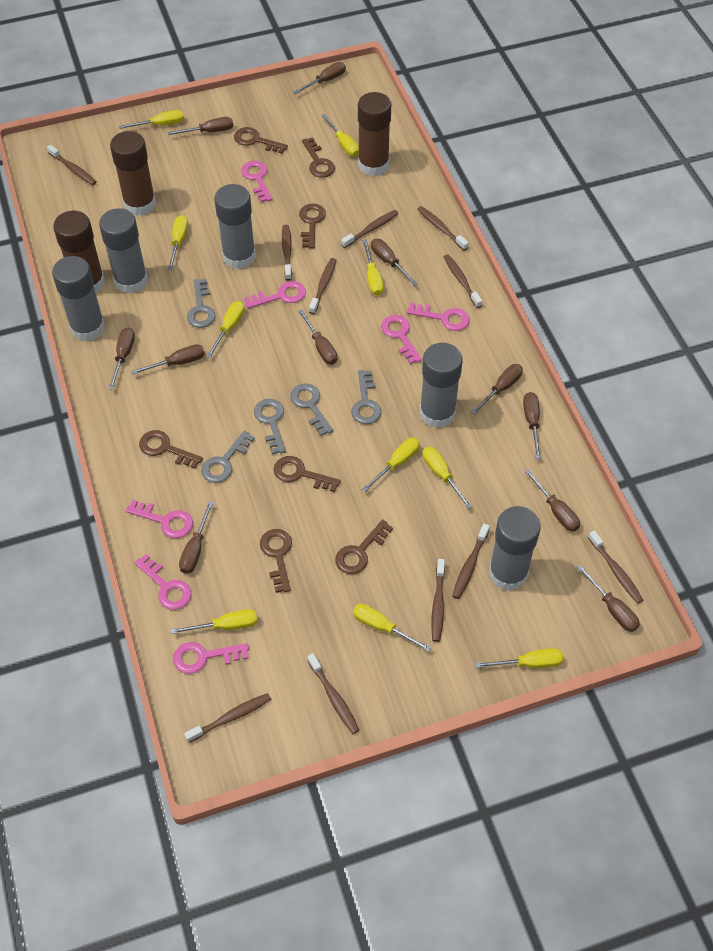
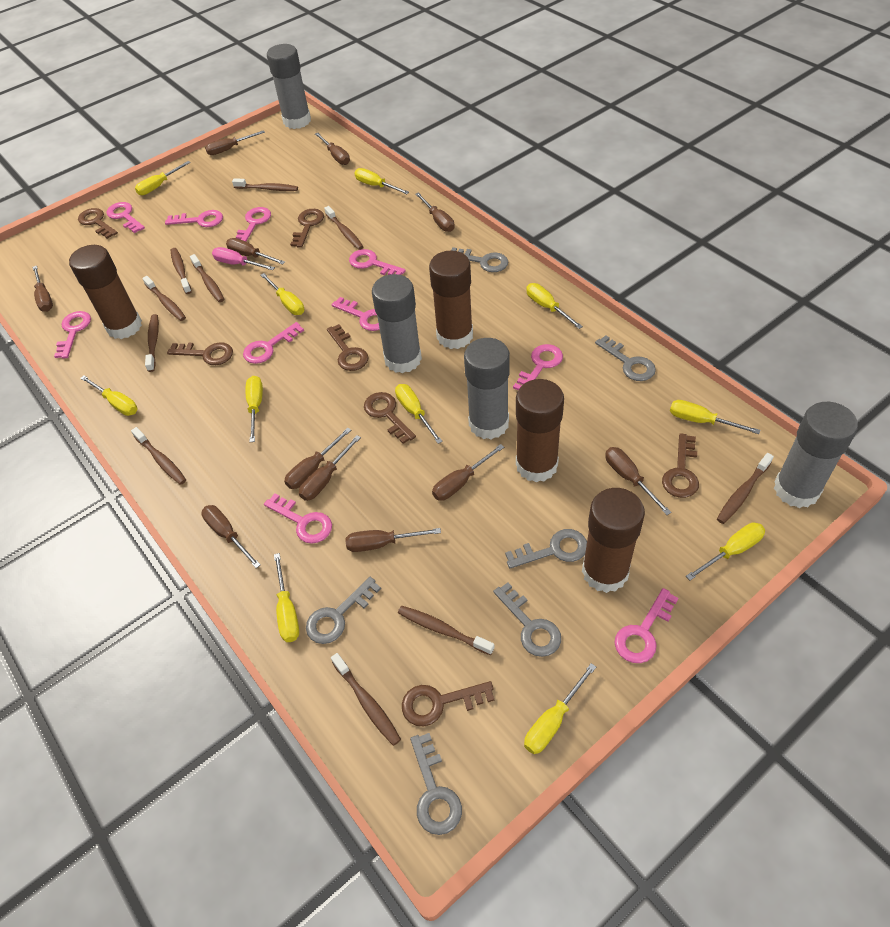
brown glue stick: 3 -> 4
brown toothbrush: 11 -> 10
grey glue stick: 5 -> 4
grey key: 5 -> 6
pink key: 7 -> 10
pink screwdriver: 0 -> 1
yellow screwdriver: 10 -> 11

